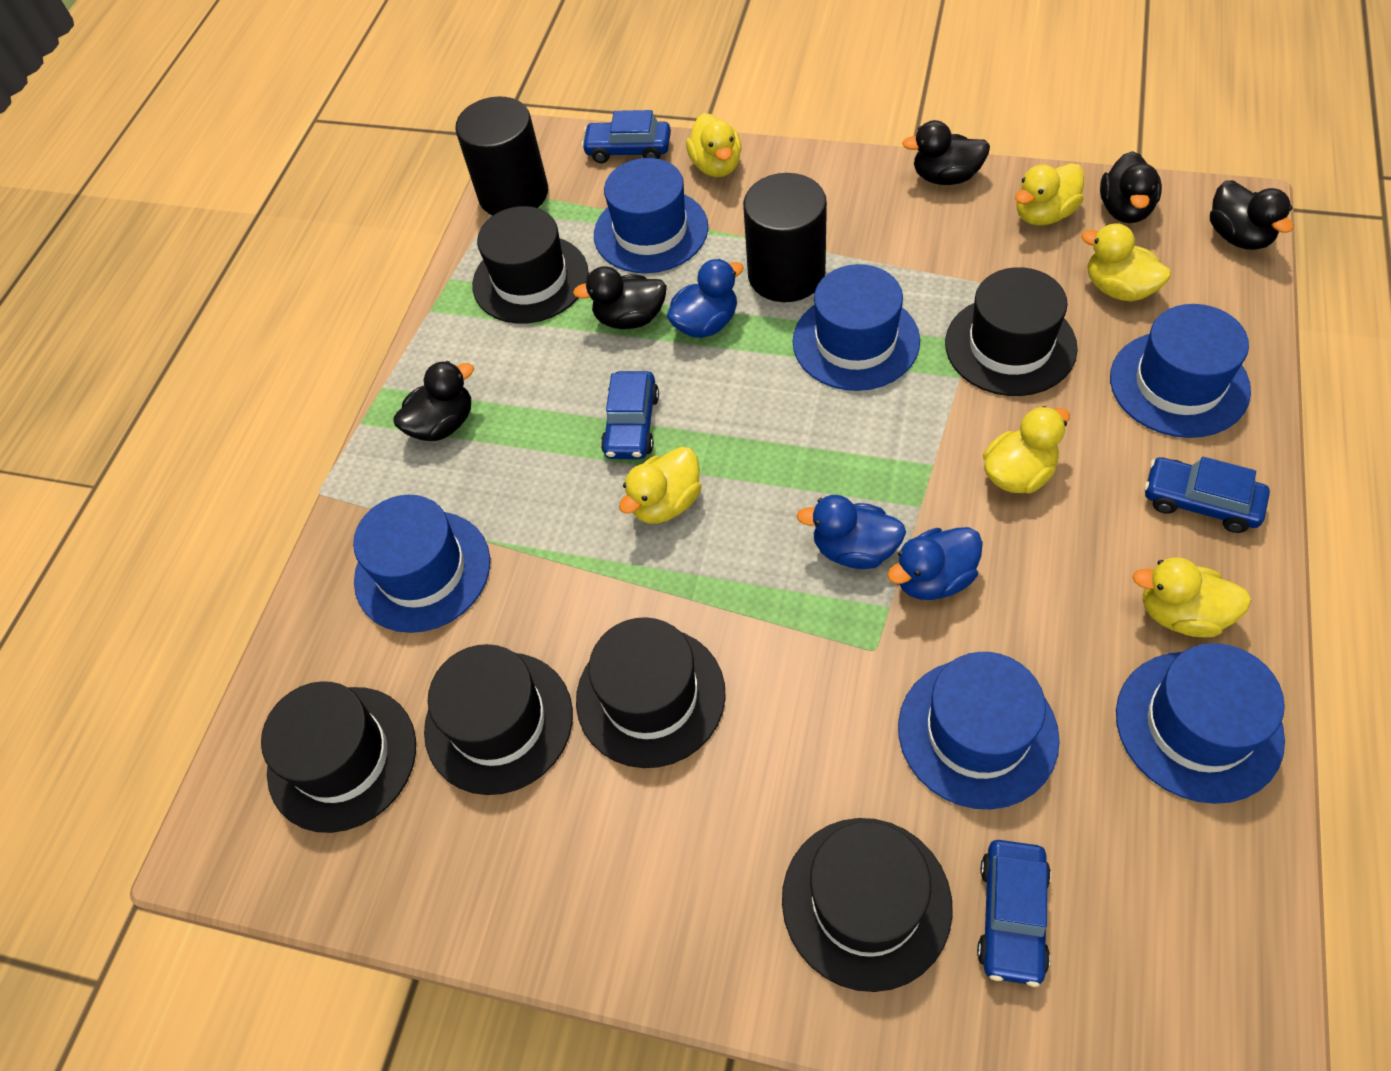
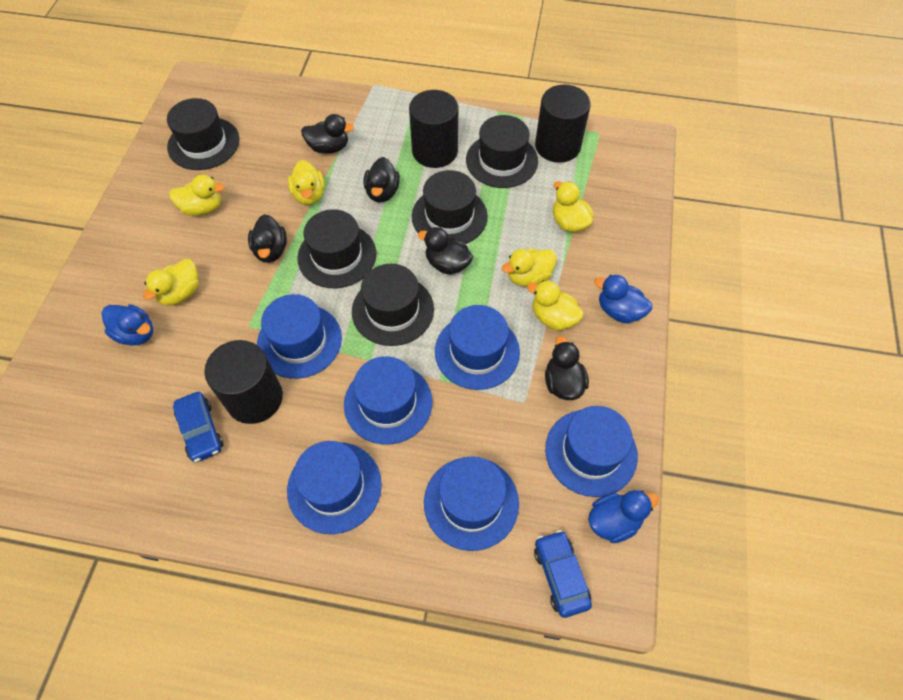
black cylinder: 2 -> 3
black hat: 6 -> 5
blue car: 4 -> 2

